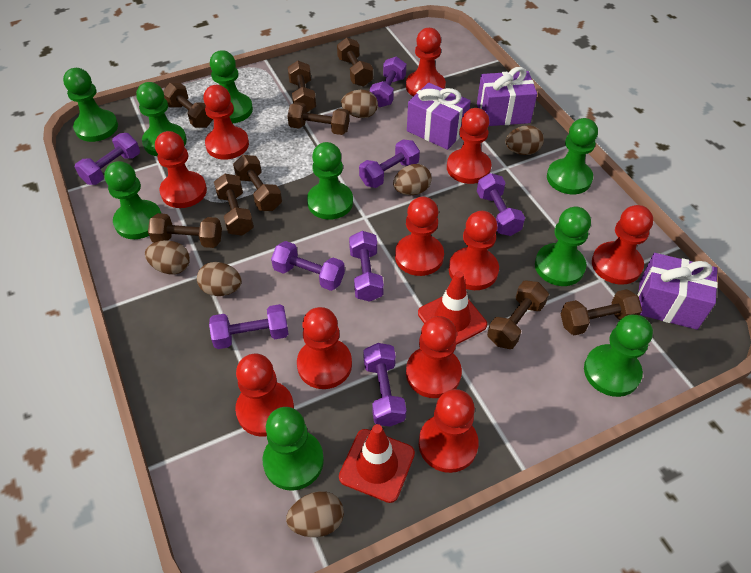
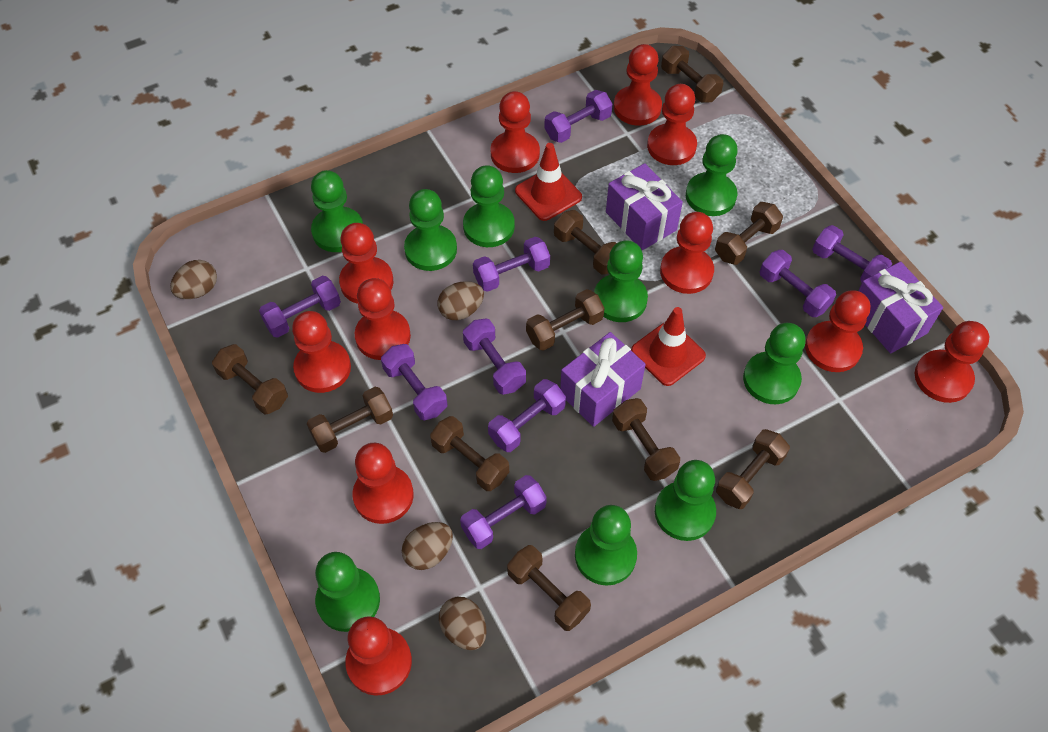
brown dumbbell: 9 -> 10
brown egg: 6 -> 4
purple dumbbell: 8 -> 9

